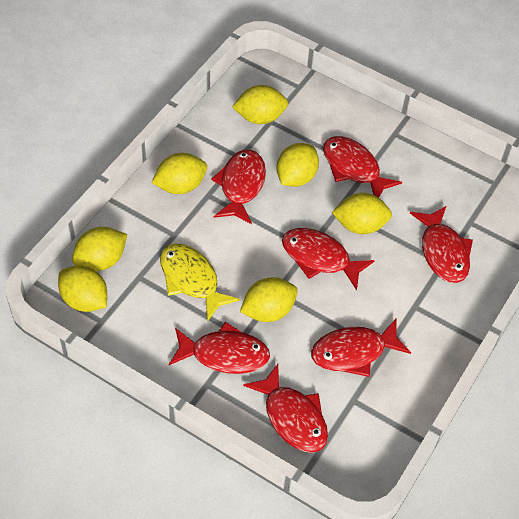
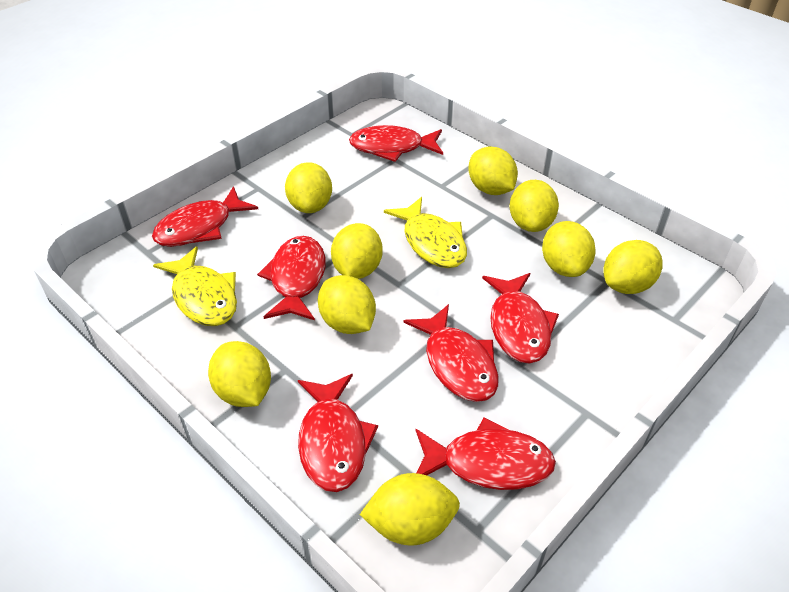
yellow fish: 1 -> 2
yellow lemon: 7 -> 9

